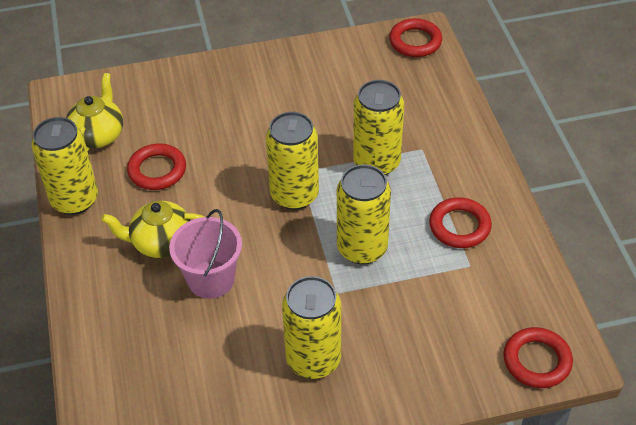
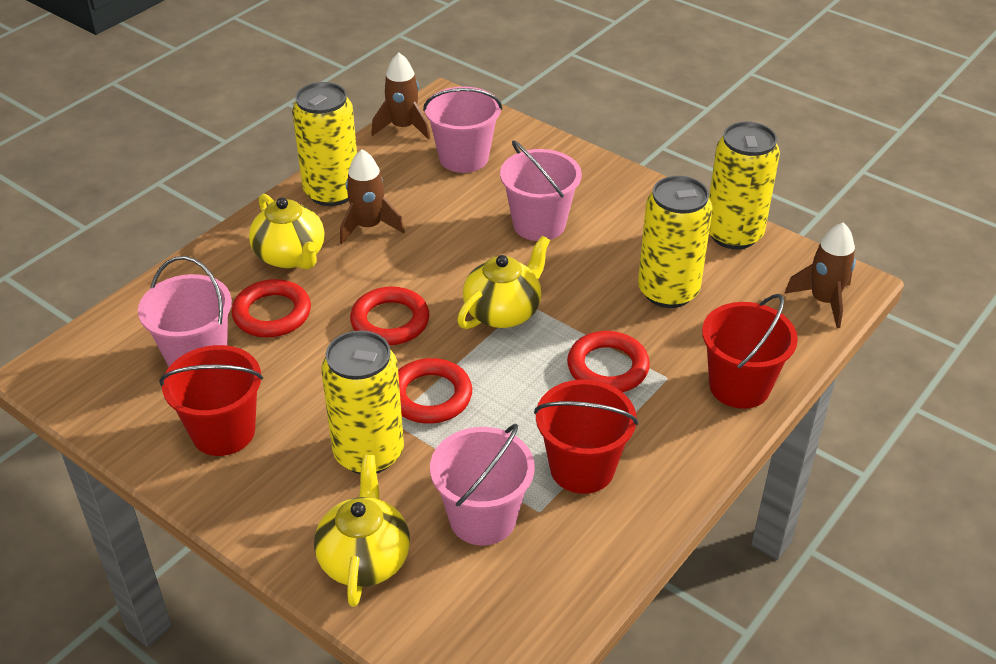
brown rocket: 0 -> 3
pink bucket: 1 -> 4
red bucket: 0 -> 3
yellow can: 5 -> 4
yellow teapot: 2 -> 3

